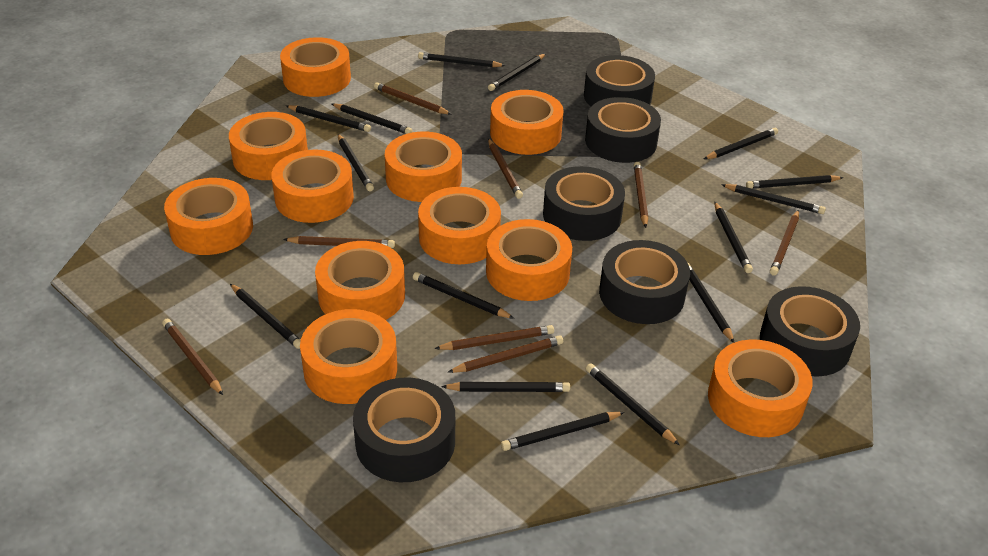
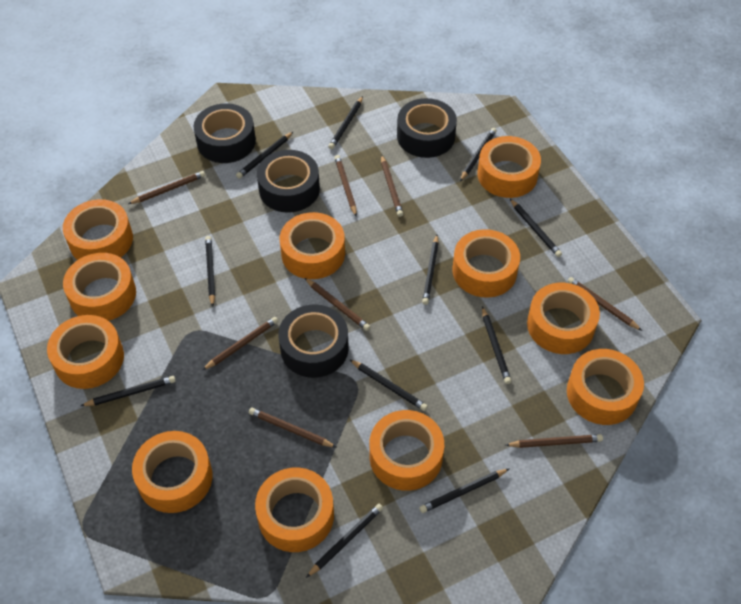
black pencil: 15 -> 11
black tape: 6 -> 4

